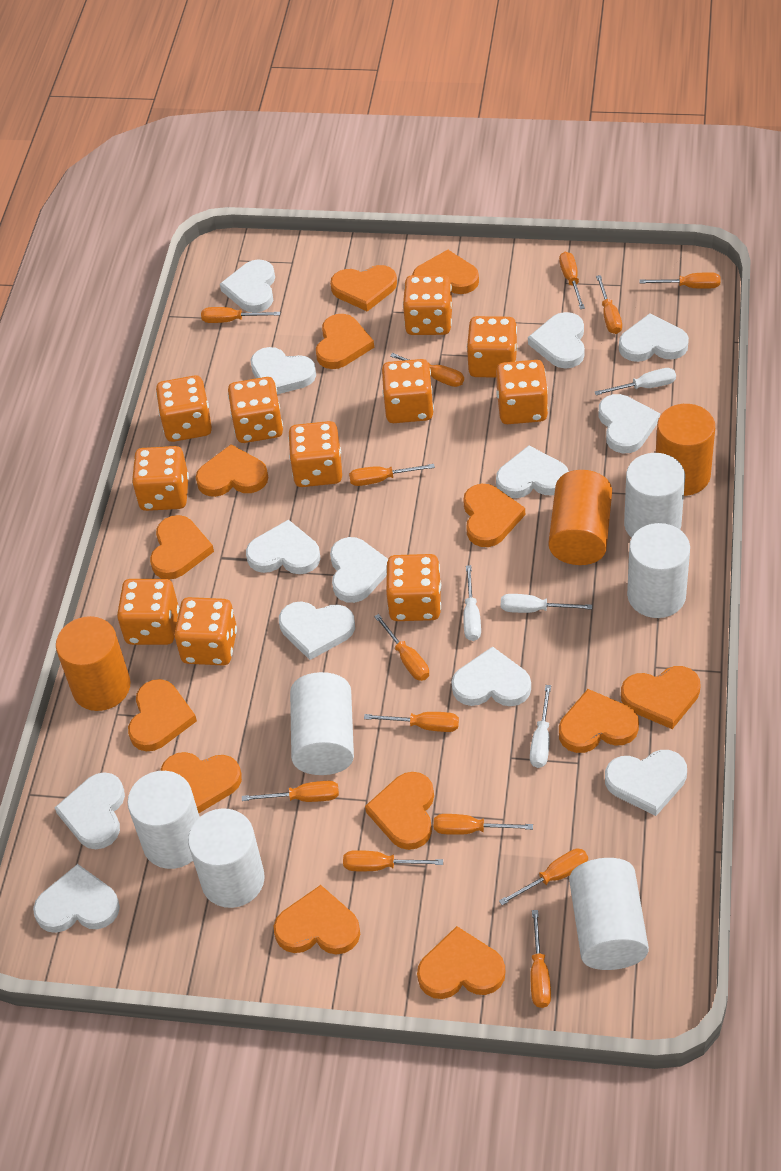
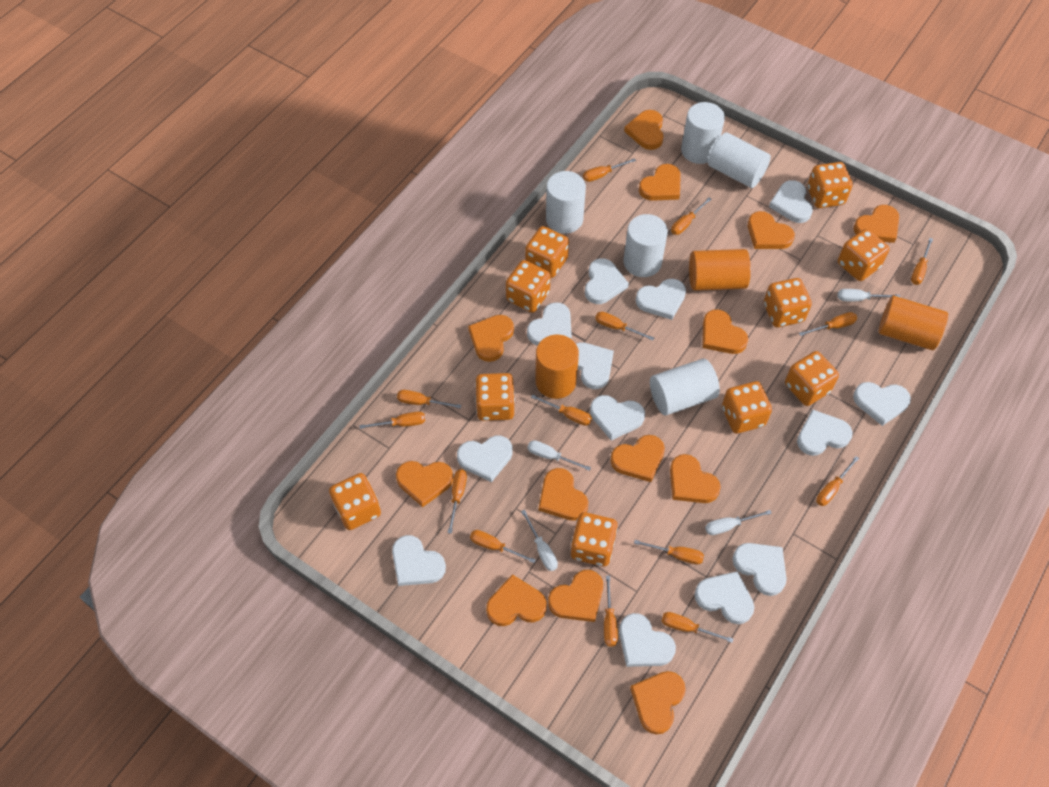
orange dice: 11 -> 10
orange screwdriver: 13 -> 14
white cylinder: 6 -> 5

